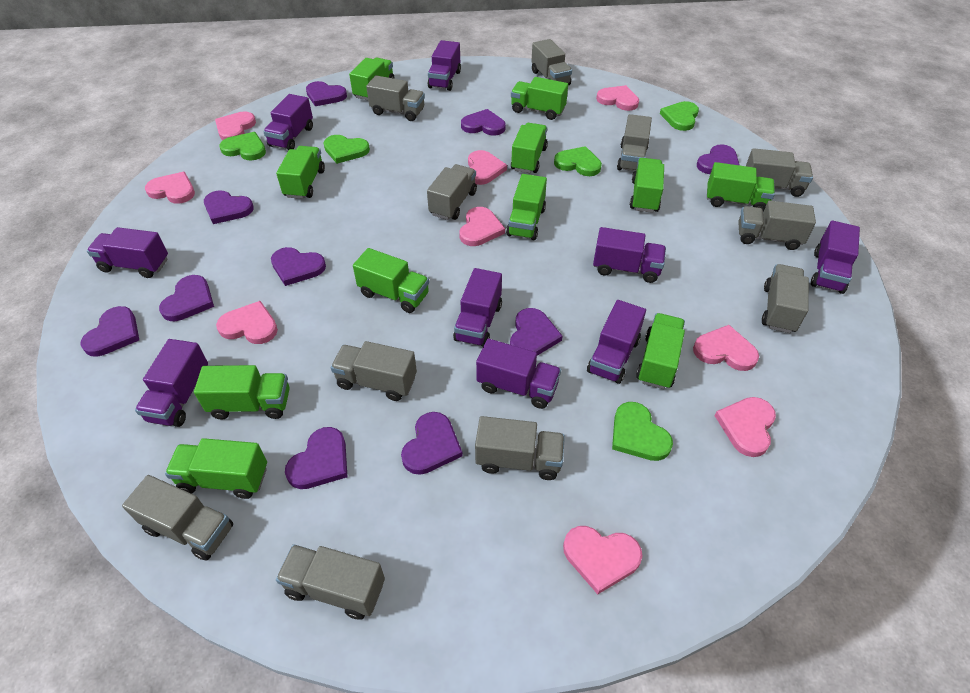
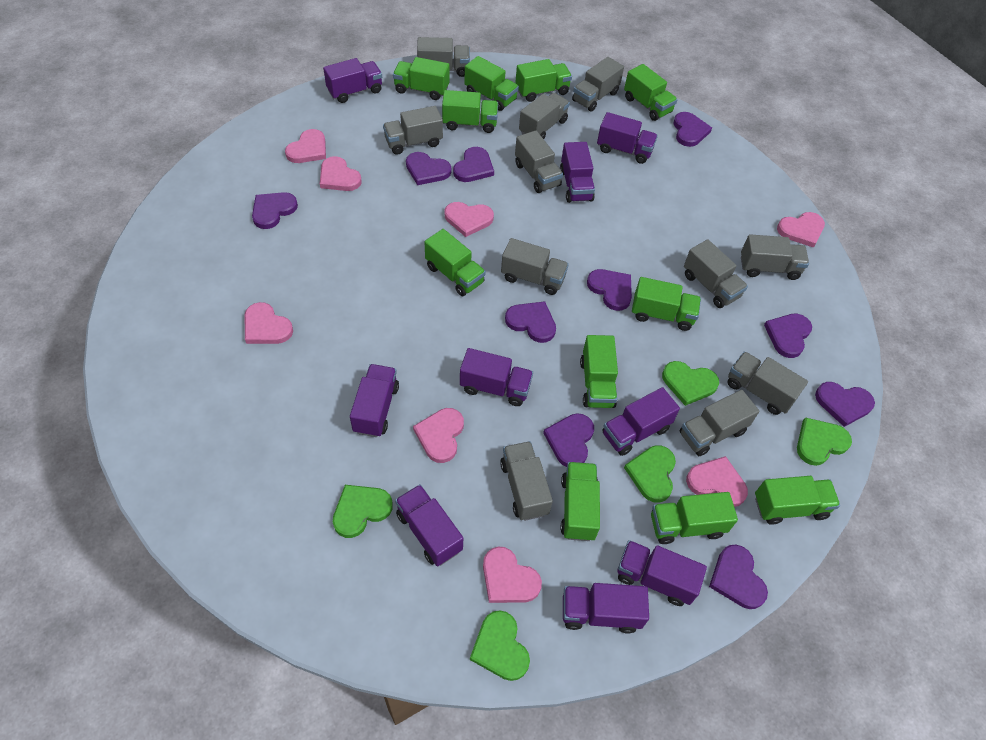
pink heart: 9 -> 8

